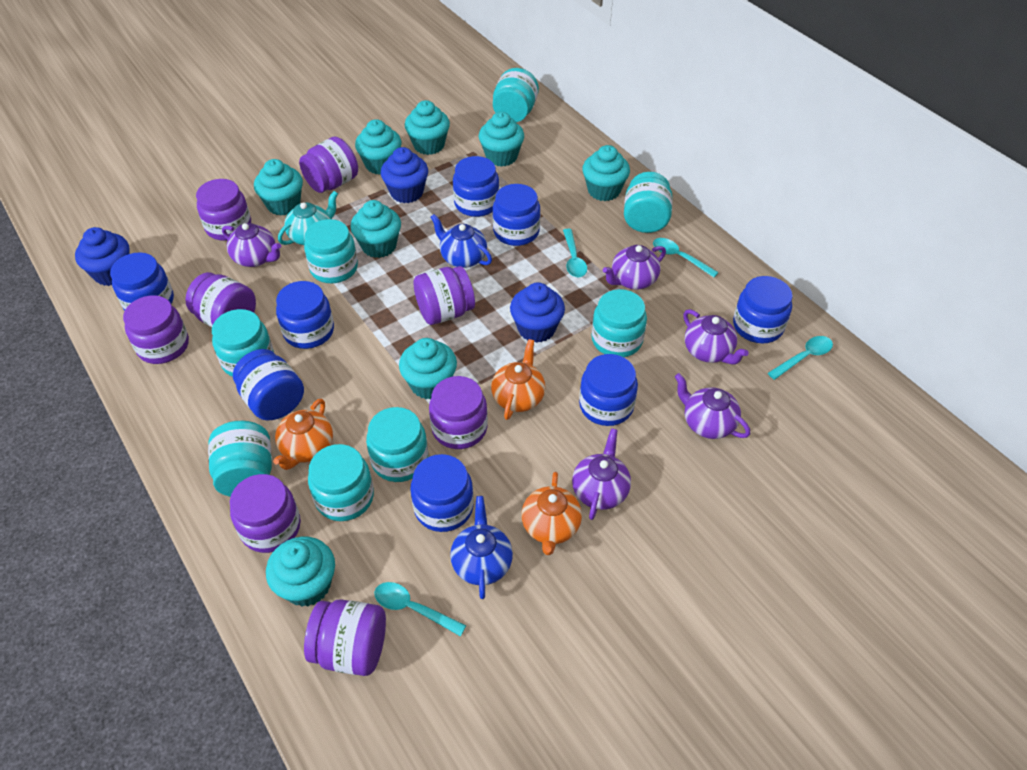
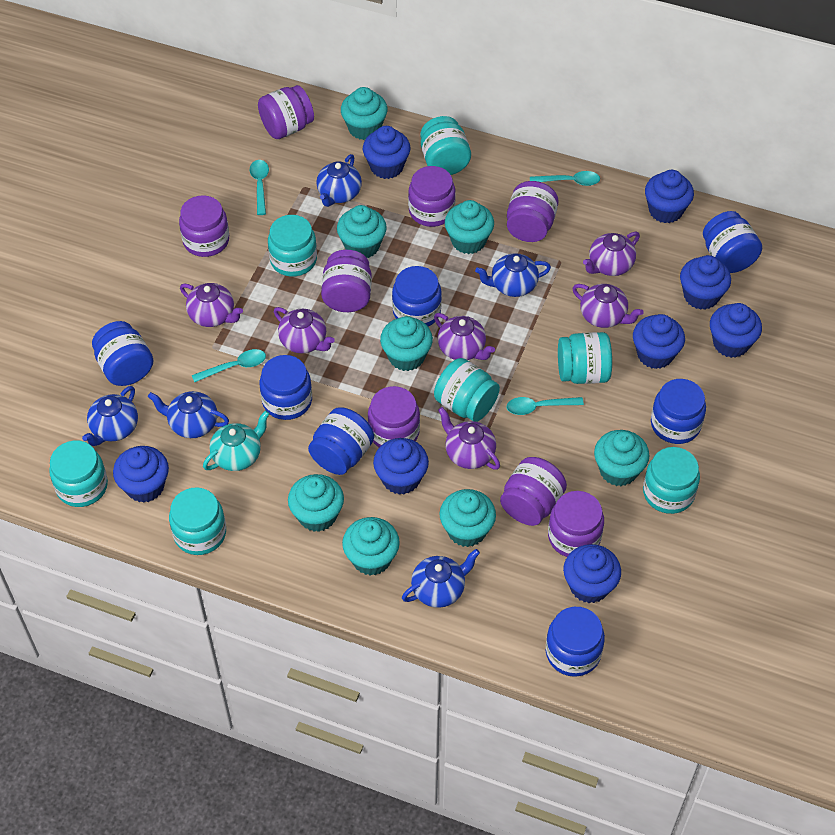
blue cupcake: 3 -> 8
blue jar: 8 -> 7
blue teapot: 2 -> 5
orange teapot: 3 -> 0
purple teapot: 5 -> 6
turquoise jar: 8 -> 7

